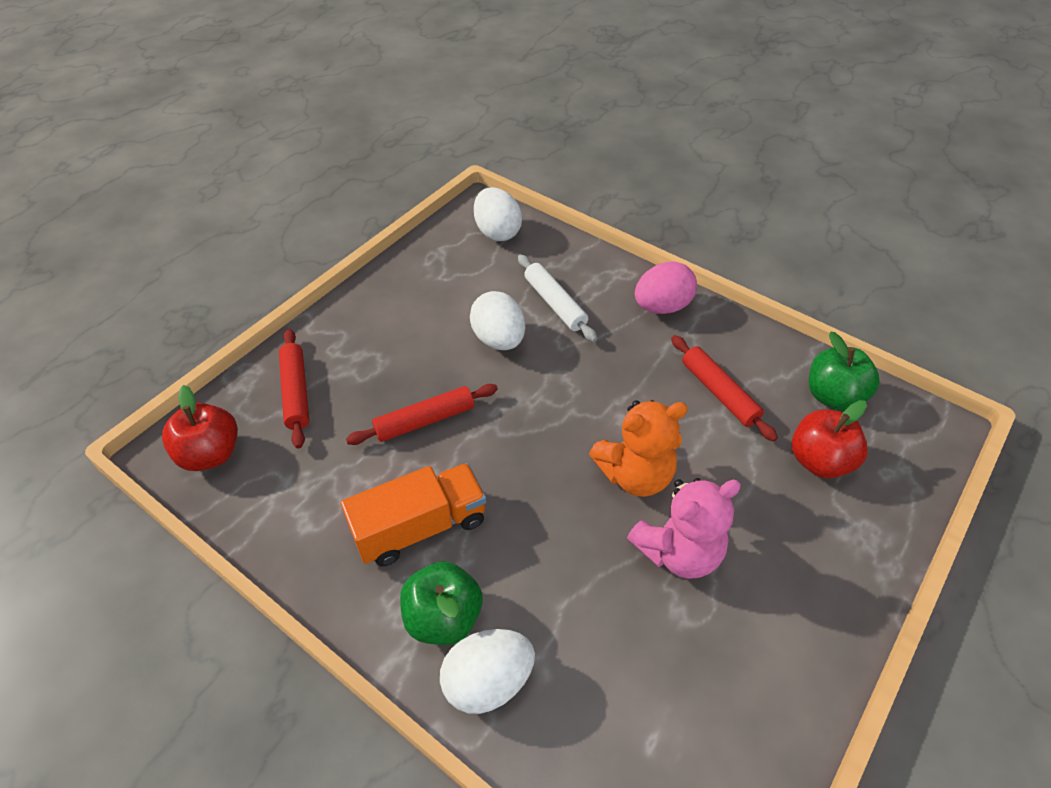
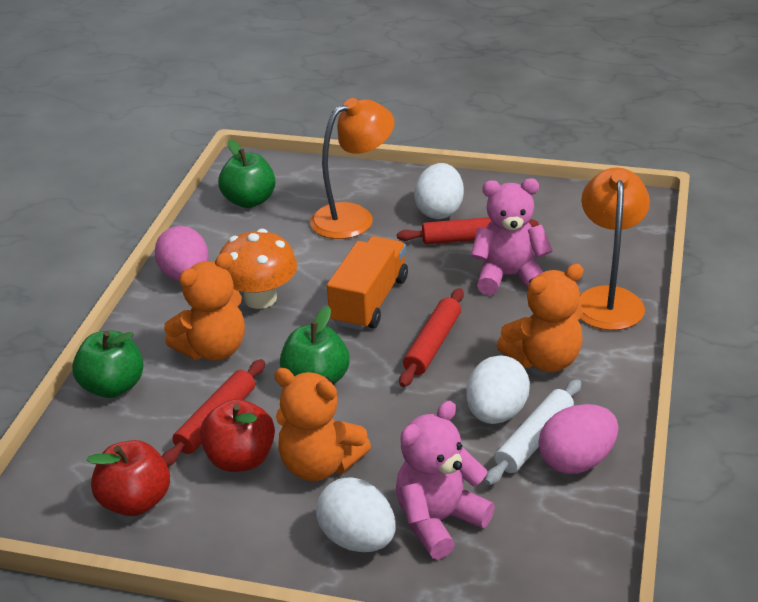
green apple: 2 -> 3
orange lamp: 0 -> 2
orange mushroom: 0 -> 1
orange teddy bear: 1 -> 3
pink egg: 1 -> 2
pink teddy bear: 1 -> 2

